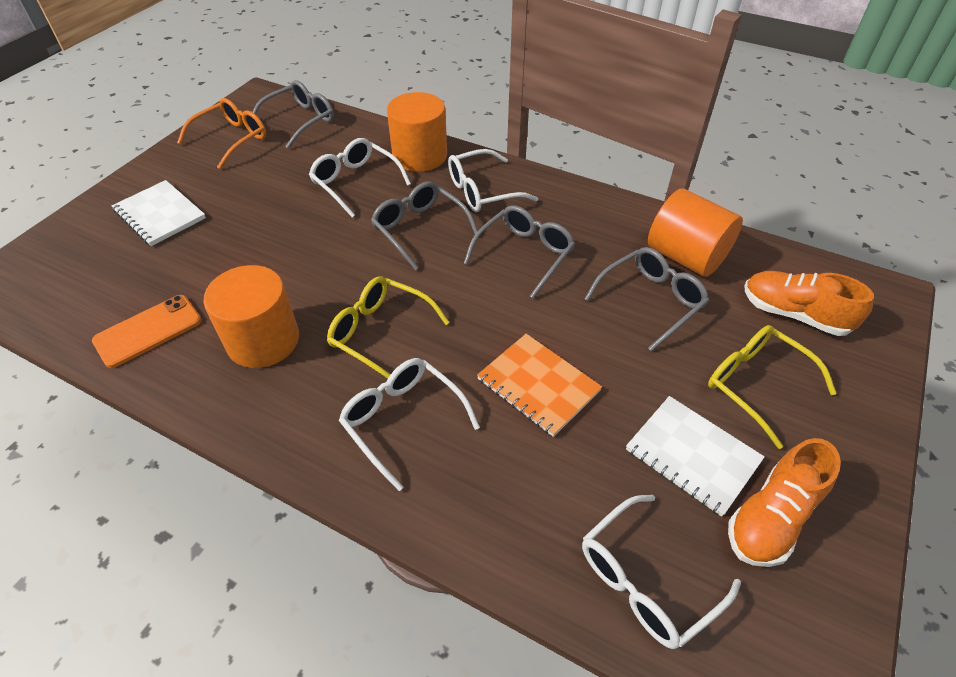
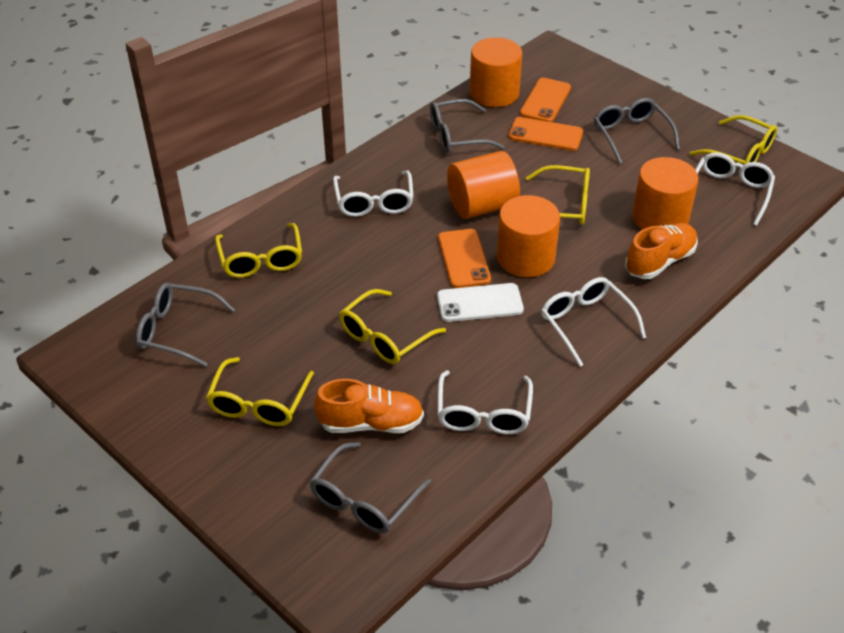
orange cylinder: 3 -> 4
orange glasses: 1 -> 0
orange notebook: 1 -> 0
orange phone: 1 -> 3
white notebook: 2 -> 0
white phone: 0 -> 1
yellow glasses: 2 -> 5

